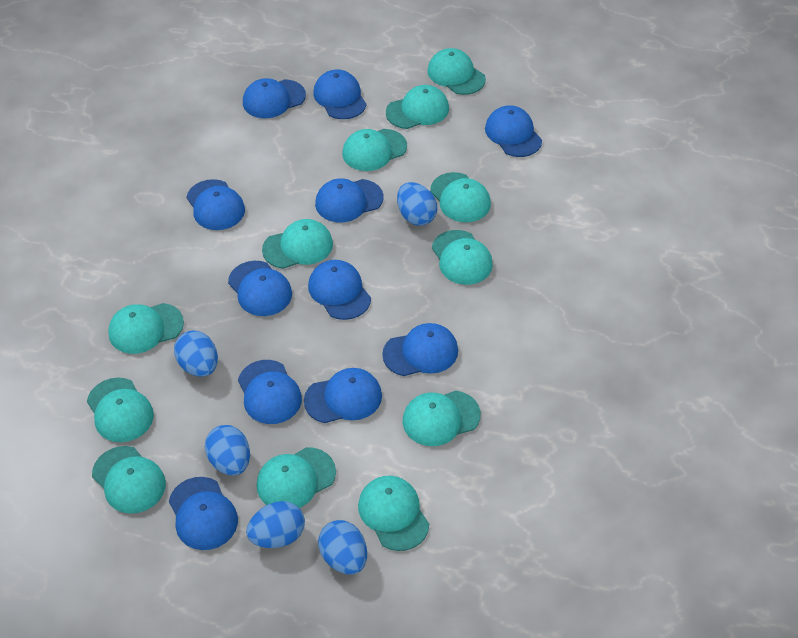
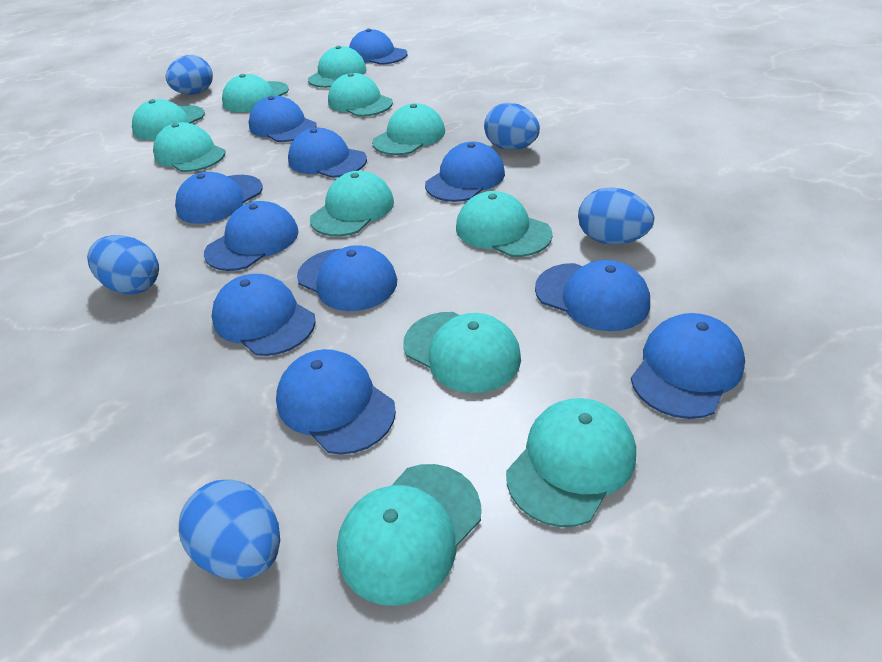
turquoise cap: 12 -> 11

